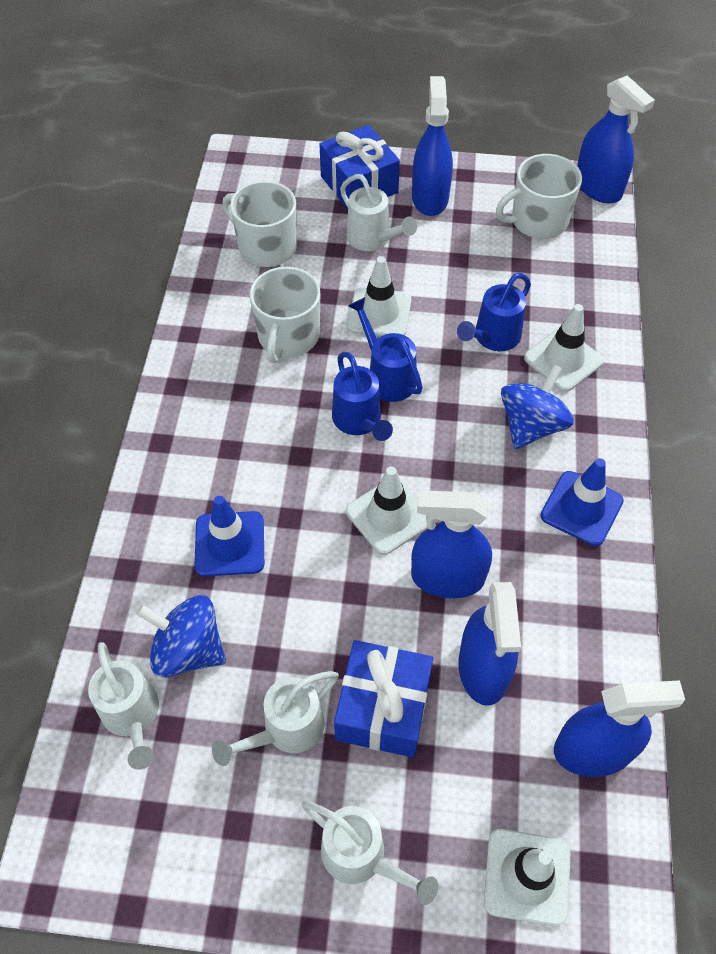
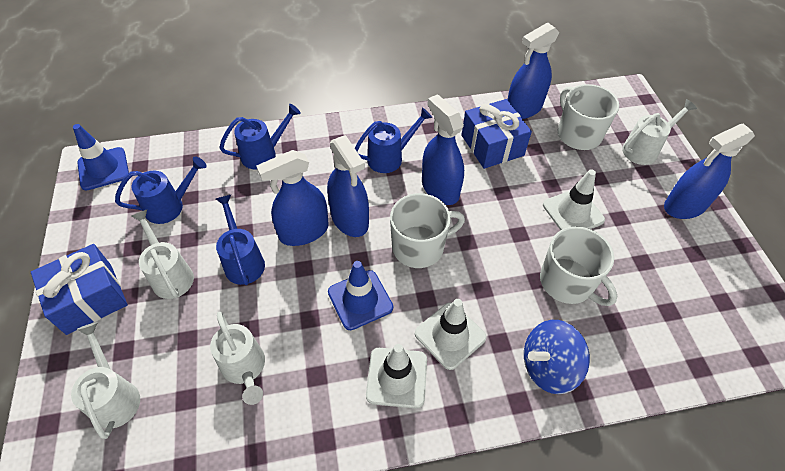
blue spinning top: 2 -> 1
blue watering can: 3 -> 4
white traffic cone: 4 -> 3

